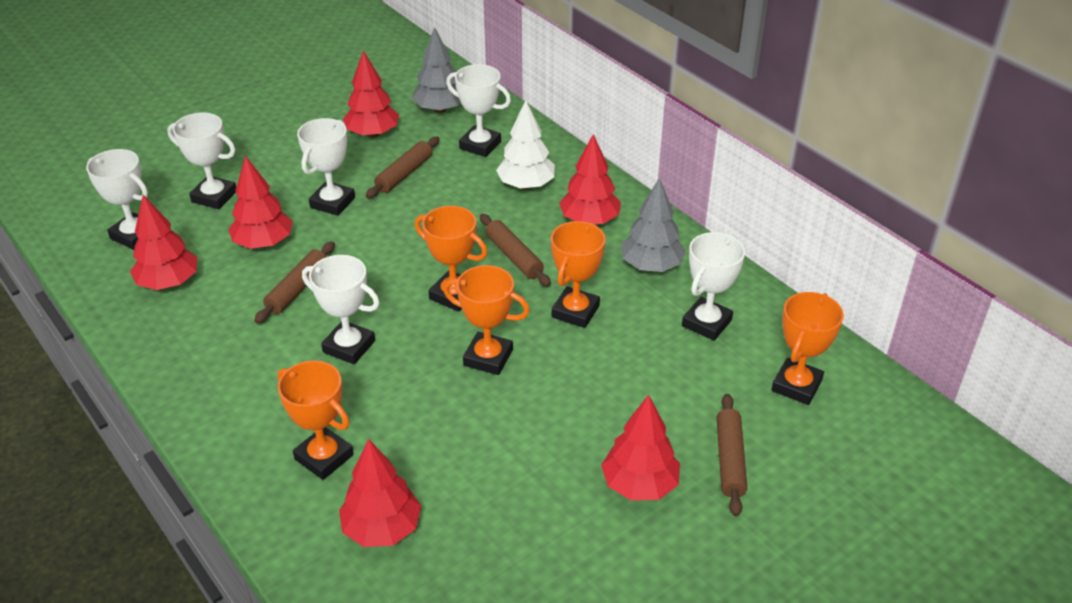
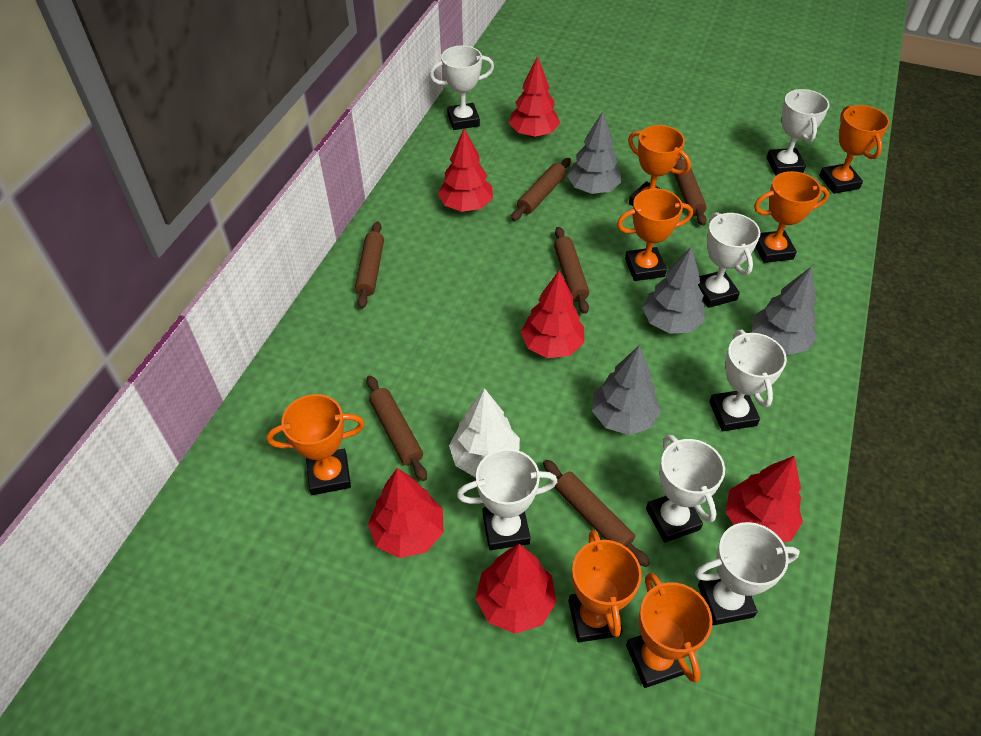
brown rolling pin: 4 -> 6
grey tree: 2 -> 4
orange trophy: 5 -> 7
white trophy: 6 -> 7

